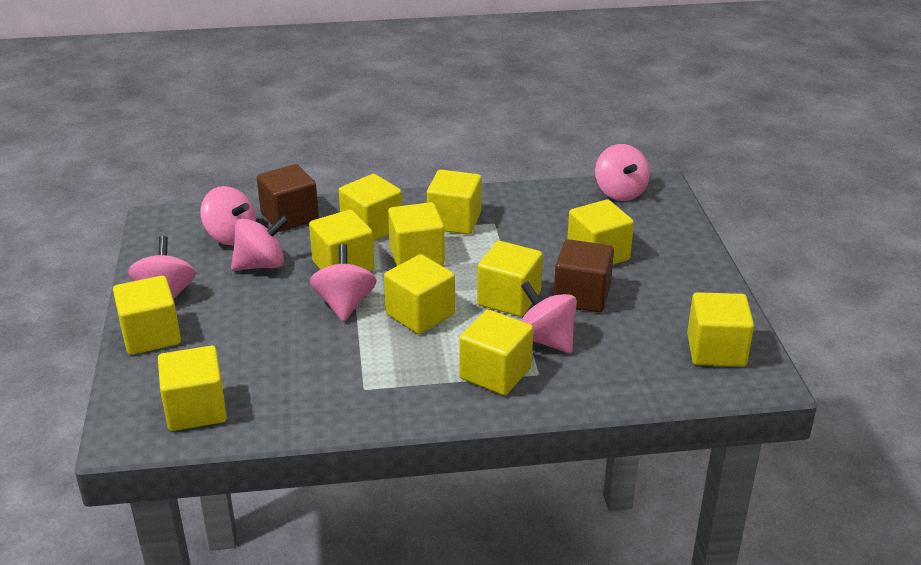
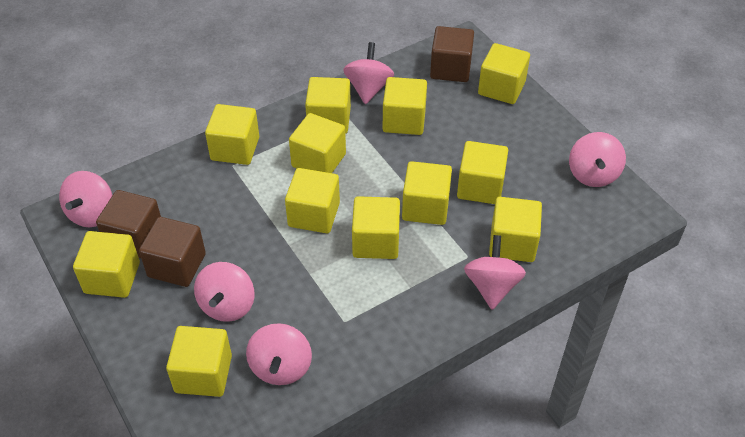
brown cube: 2 -> 3
yellow cube: 11 -> 12

